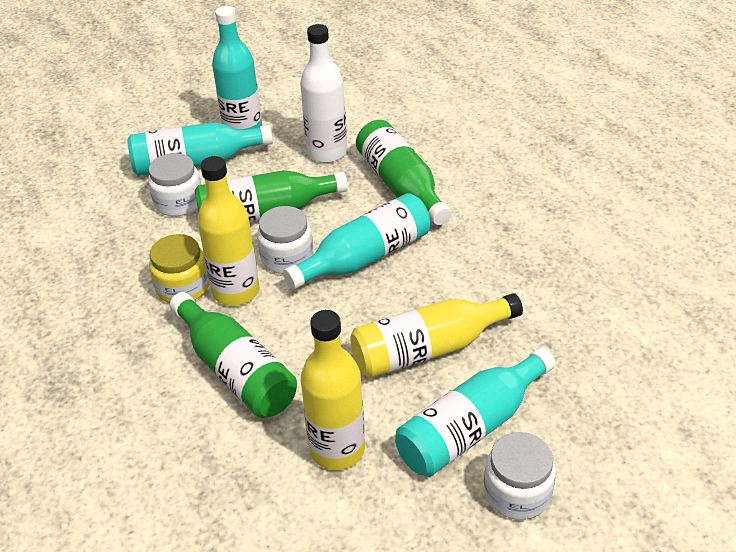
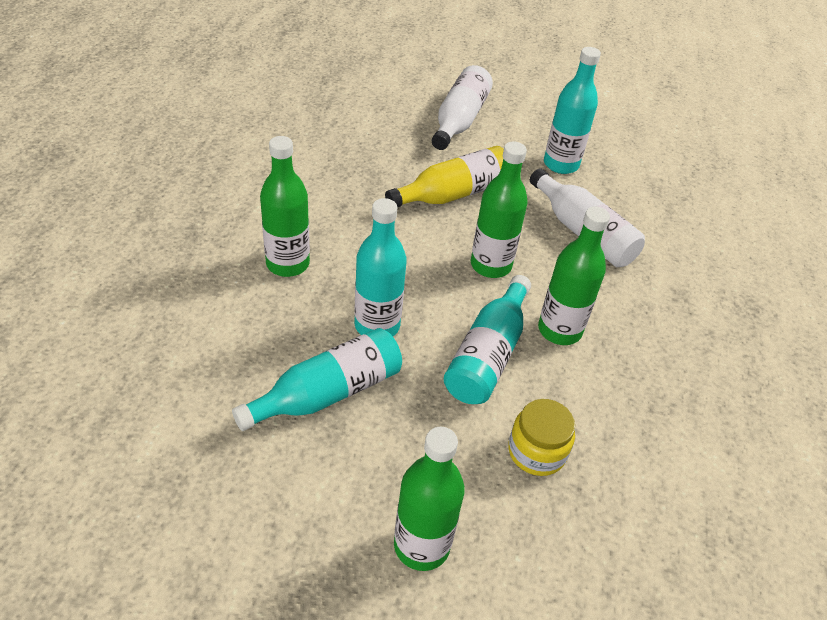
green bottle: 3 -> 4
white bottle: 1 -> 2
white jar: 3 -> 0
yellow bottle: 3 -> 1

